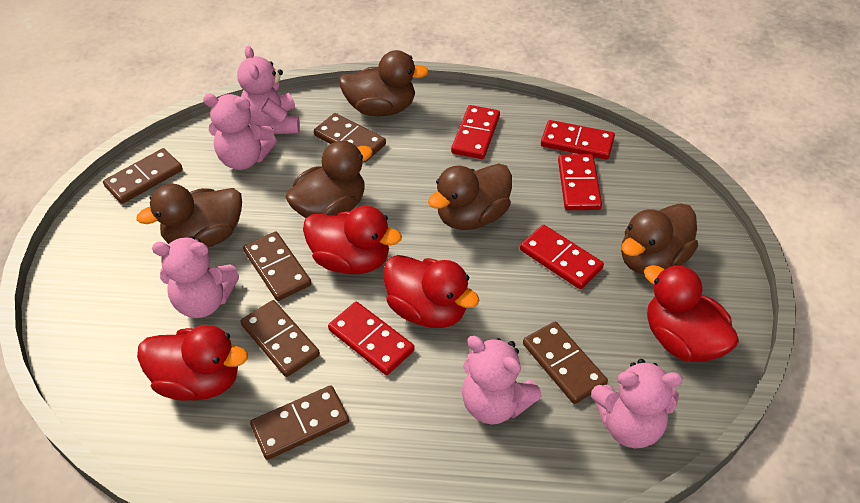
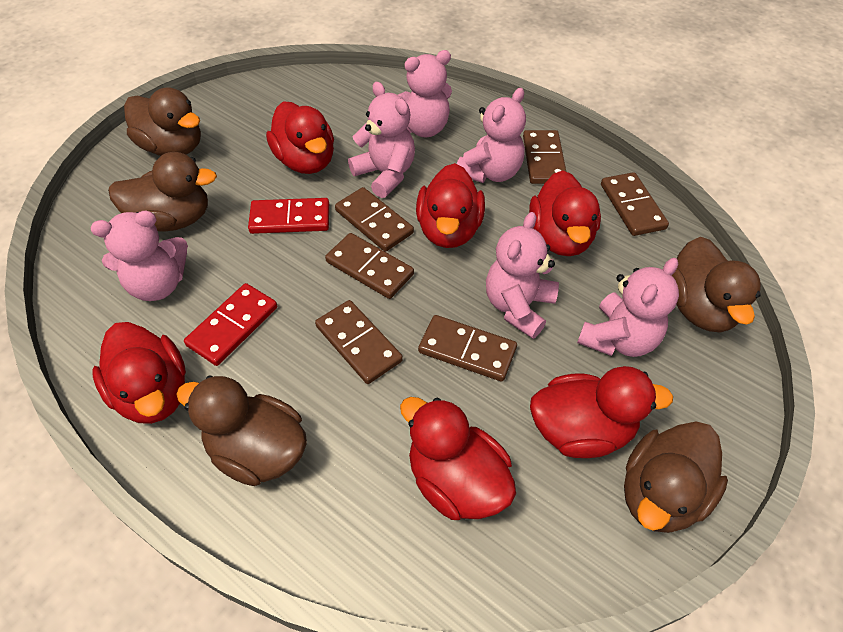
pink teddy bear: 5 -> 6
red domino: 5 -> 2
red duck: 4 -> 6

